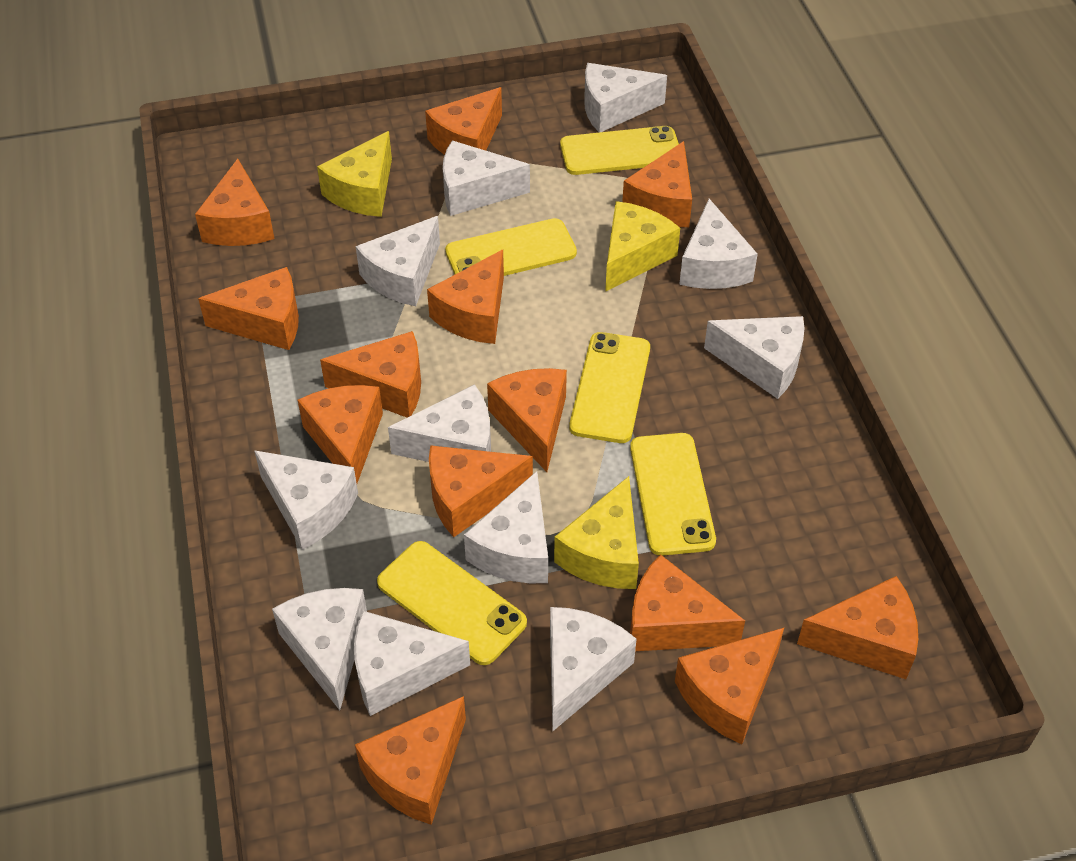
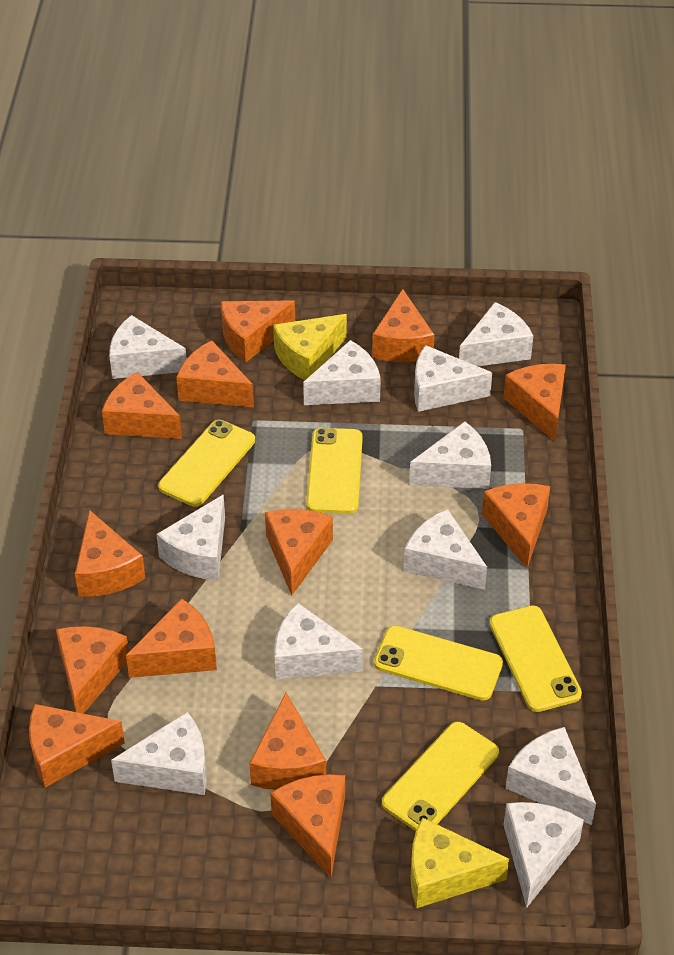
yellow cheese: 3 -> 2

